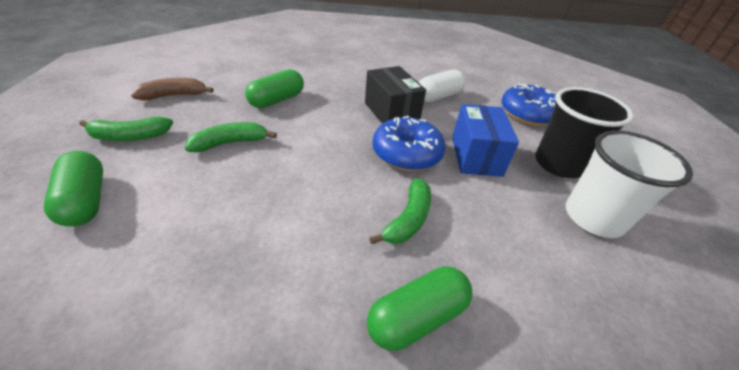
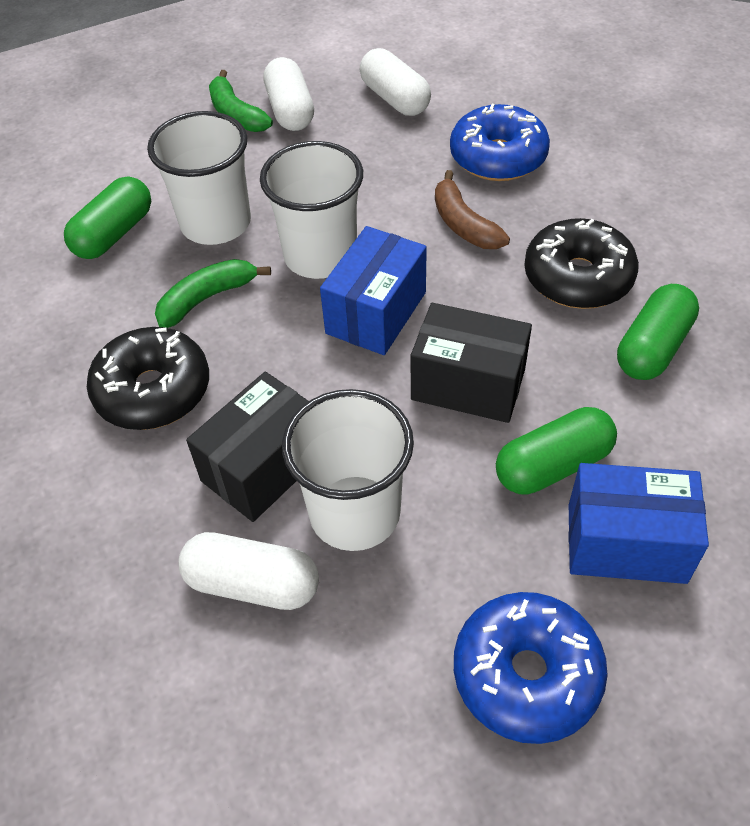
black box: 1 -> 2
black cup: 1 -> 0
black donut: 0 -> 2
blue box: 1 -> 2
green banana: 3 -> 2
white capsule: 1 -> 3
white cup: 1 -> 3

